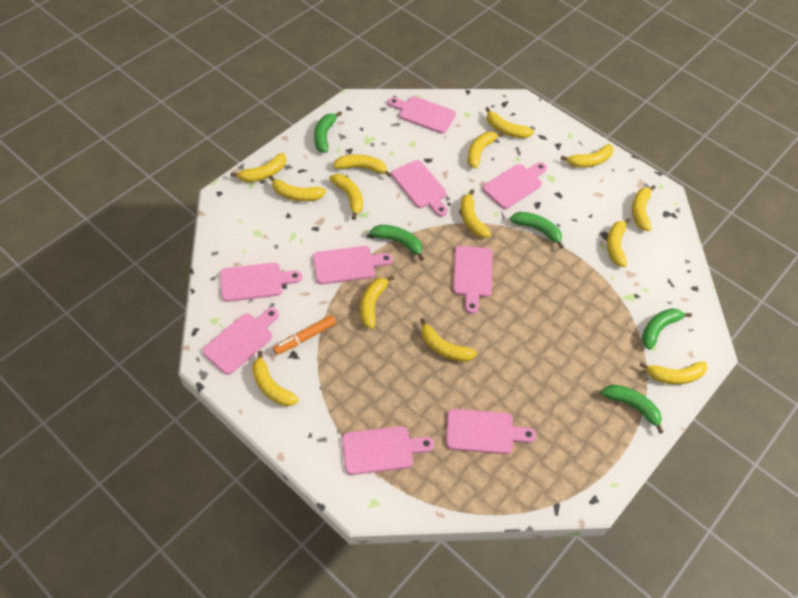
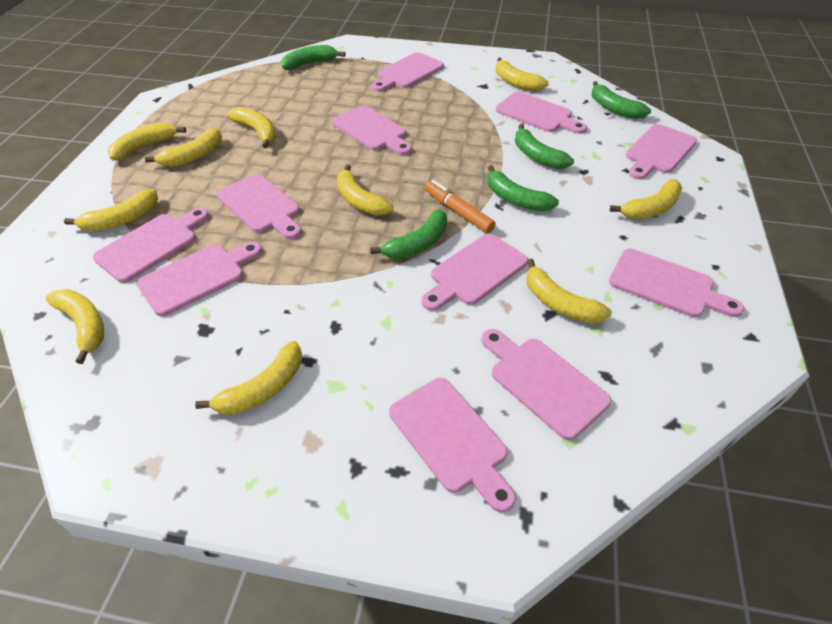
pink cutting board: 9 -> 11
yellow banana: 14 -> 10

